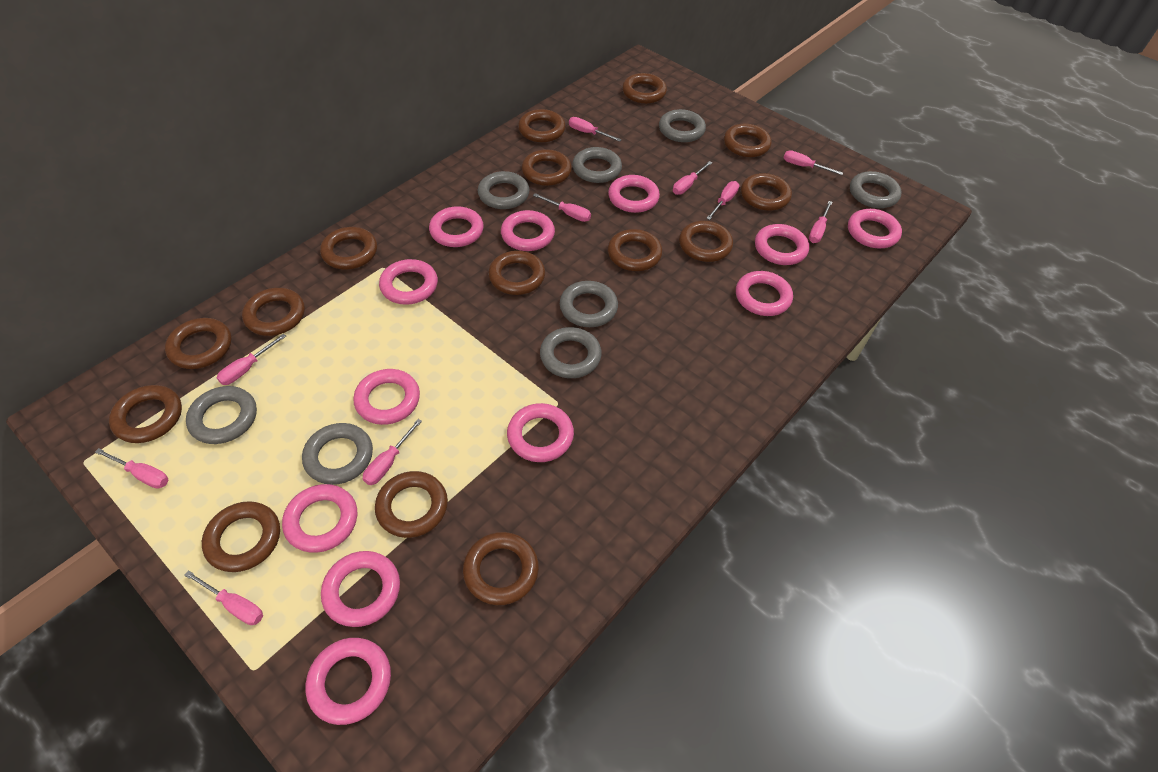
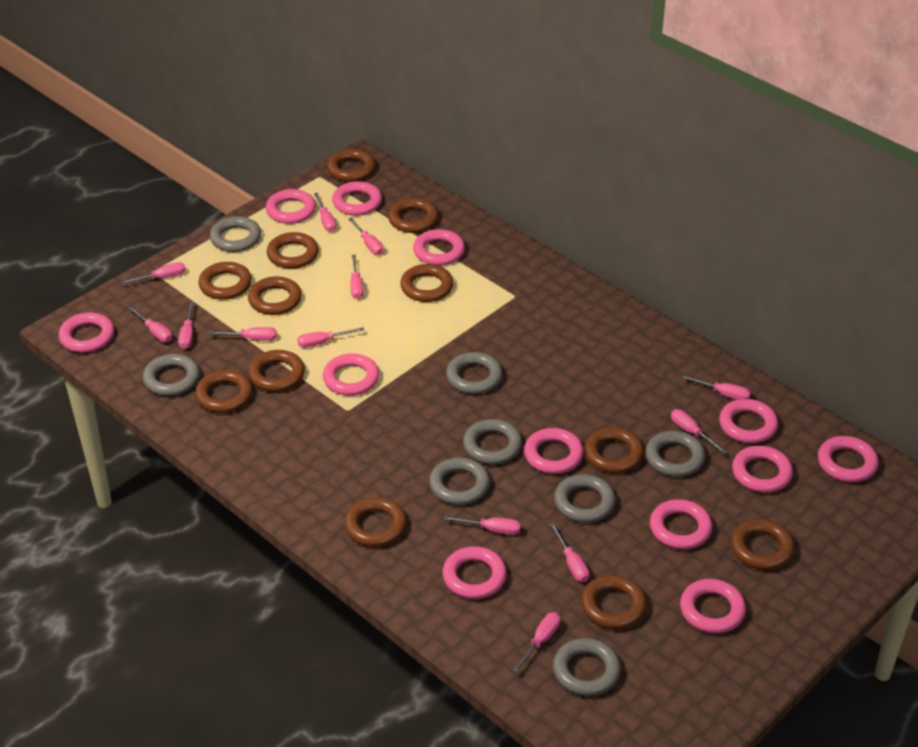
brown ring: 15 -> 12
pink screwdriver: 10 -> 13

